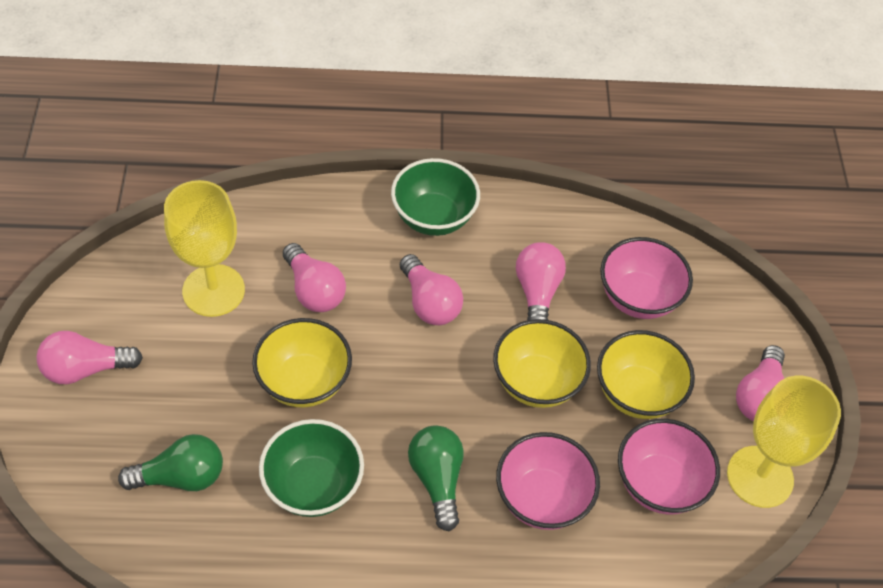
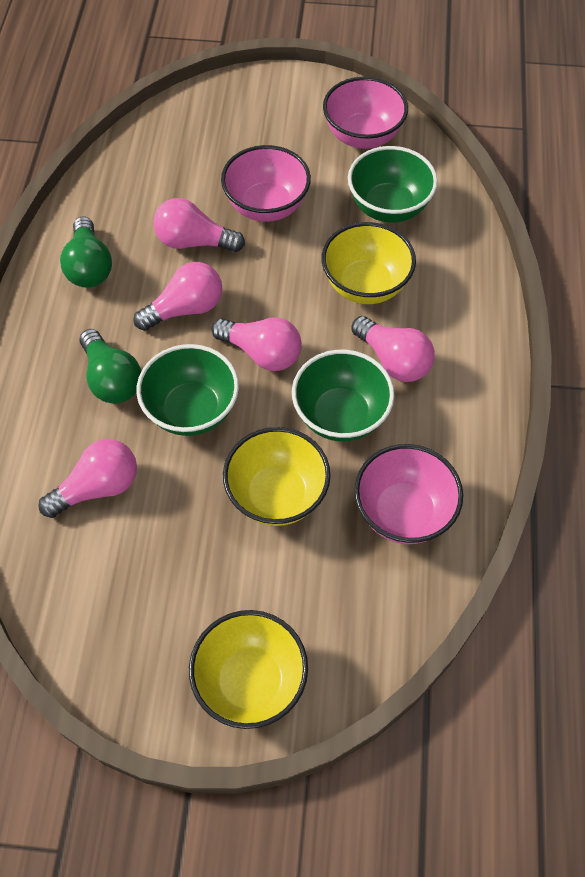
green bowl: 2 -> 3
yellow goblet: 2 -> 0

